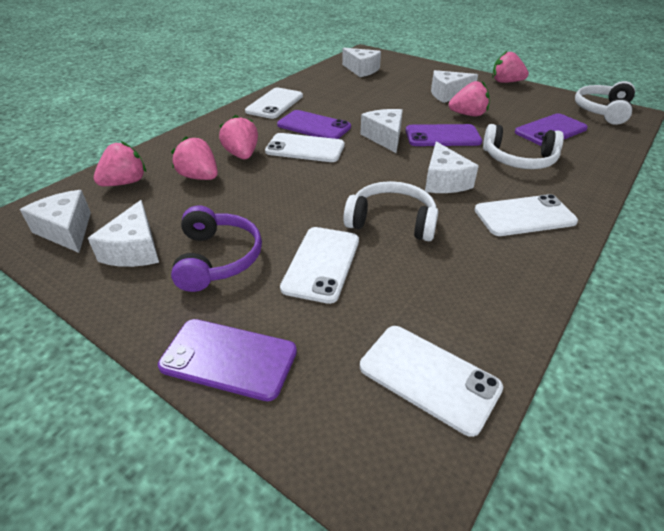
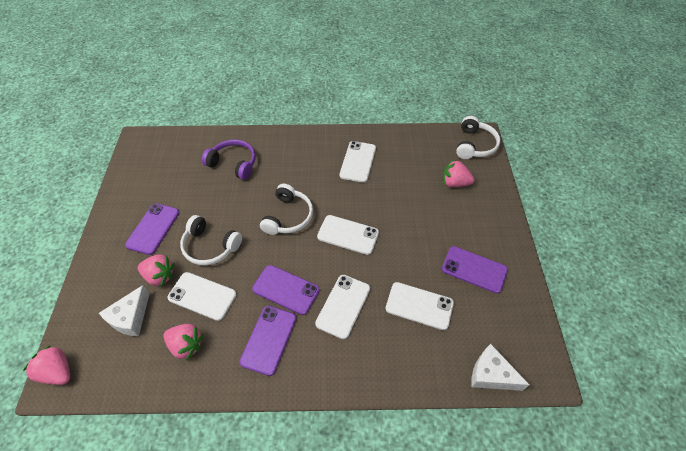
pink strawberry: 5 -> 4
white cheese: 6 -> 2

